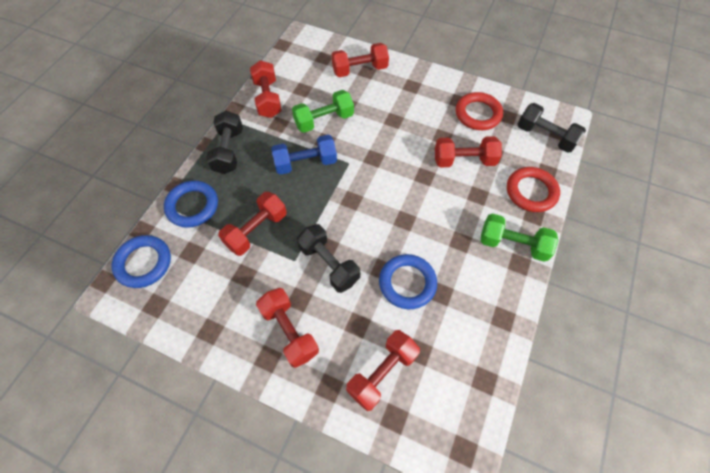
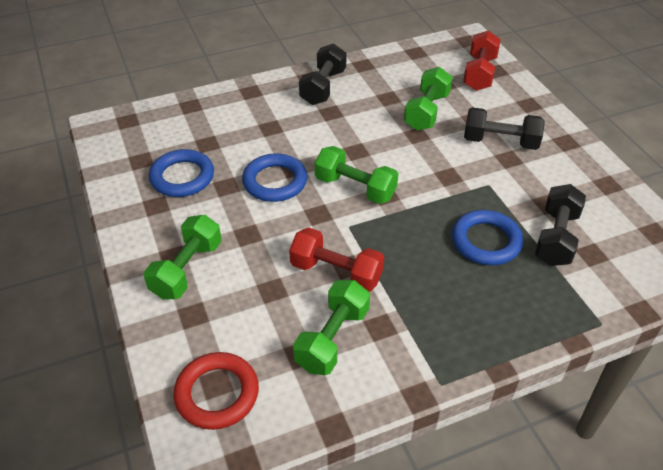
blue dumbbell: 1 -> 0
green dumbbell: 2 -> 4
red dumbbell: 6 -> 2
red ring: 2 -> 1

